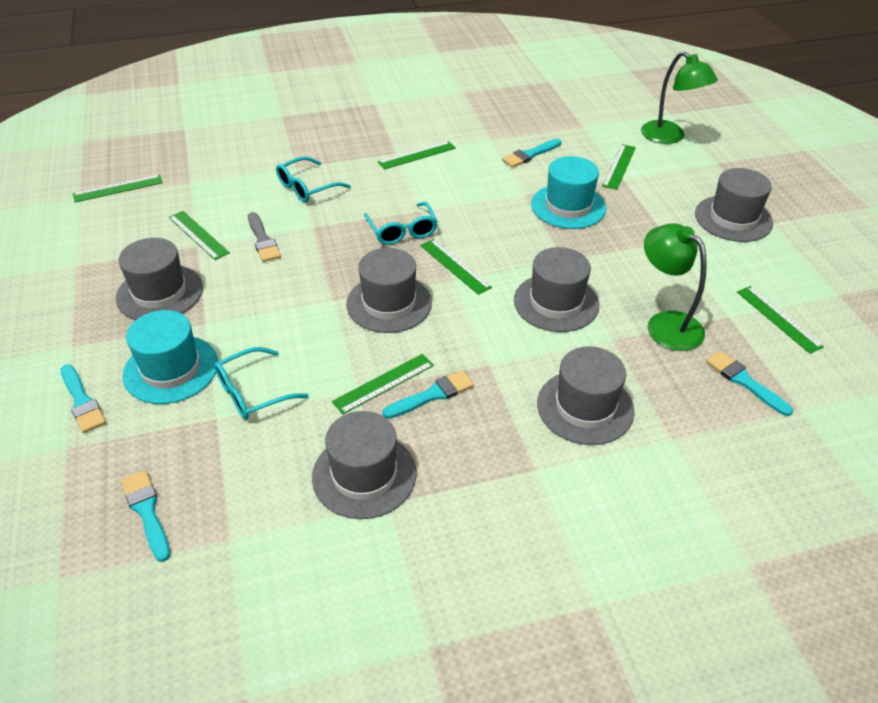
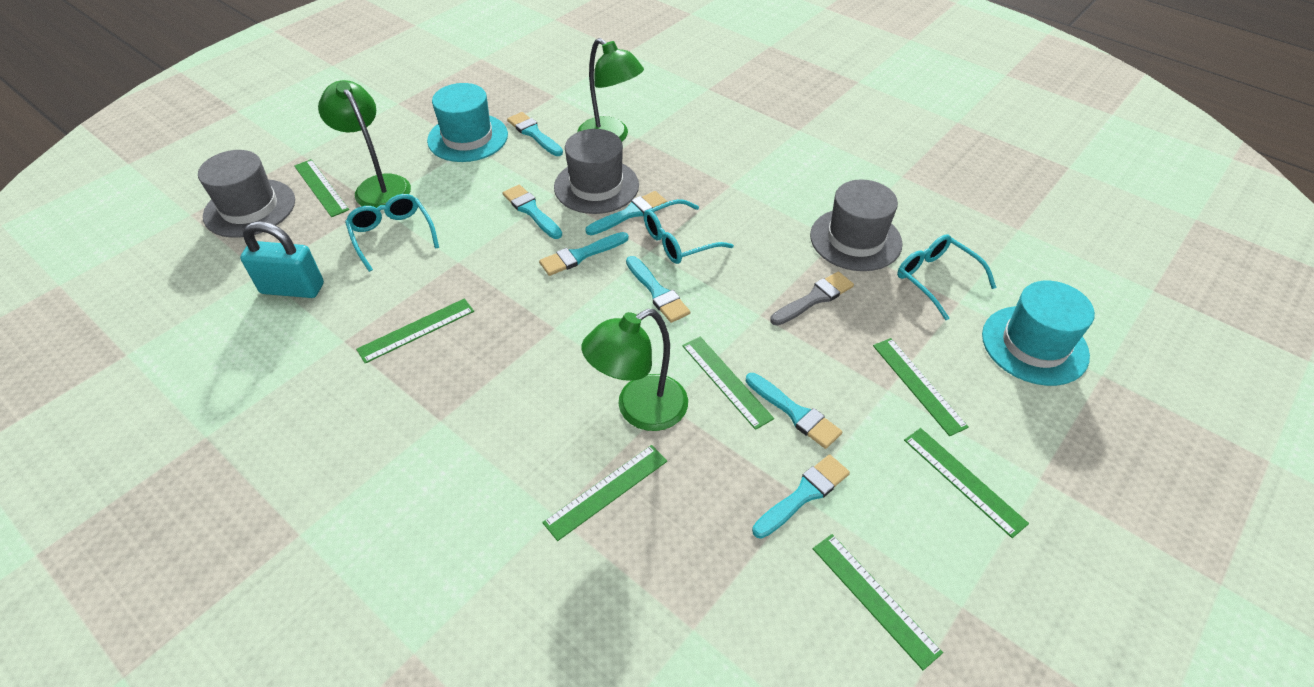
green lamp: 2 -> 3
grey hat: 6 -> 3
turquoise brush: 5 -> 7
turquoise padlock: 0 -> 1

